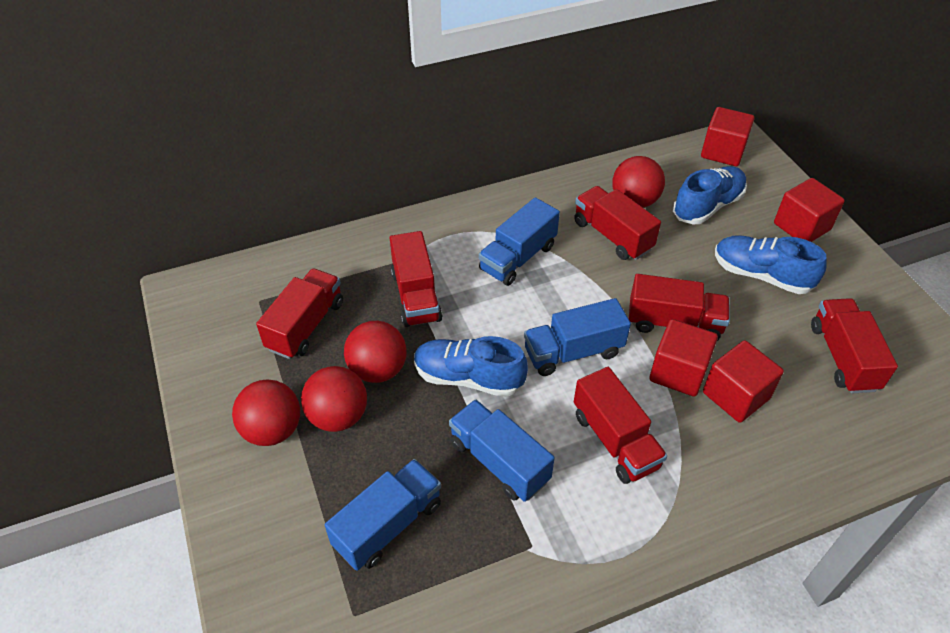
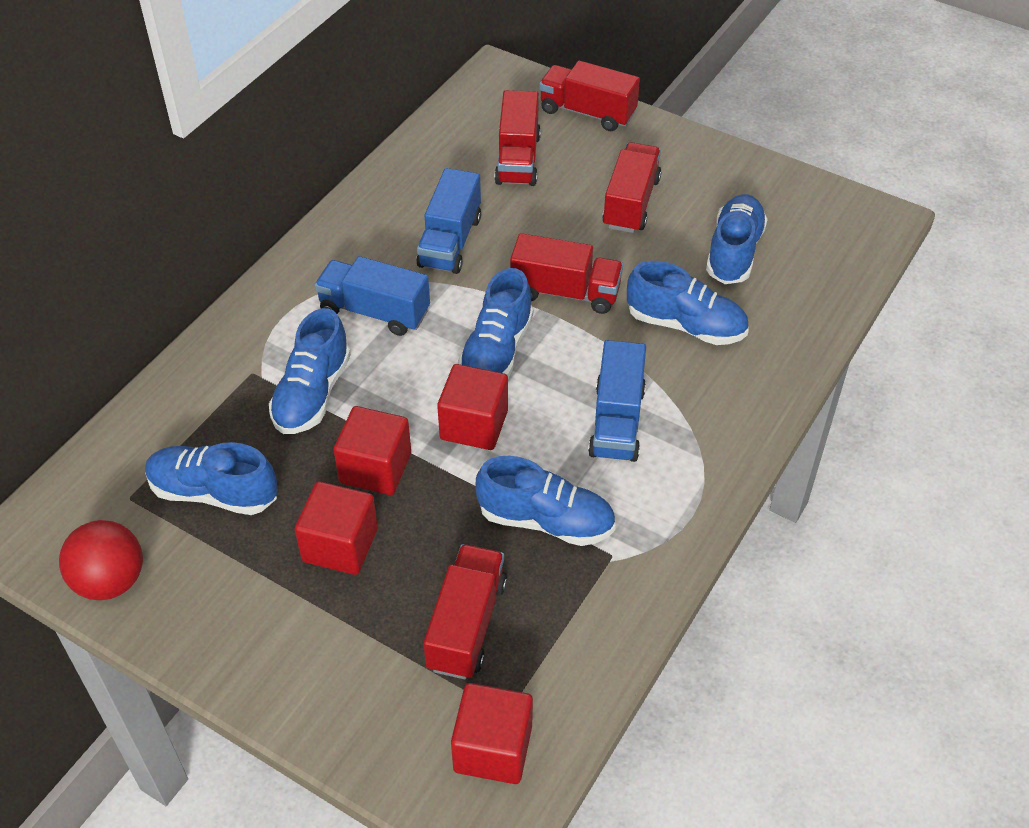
blue shoe: 3 -> 6
blue truck: 4 -> 3
red ball: 4 -> 1
red truck: 6 -> 5

